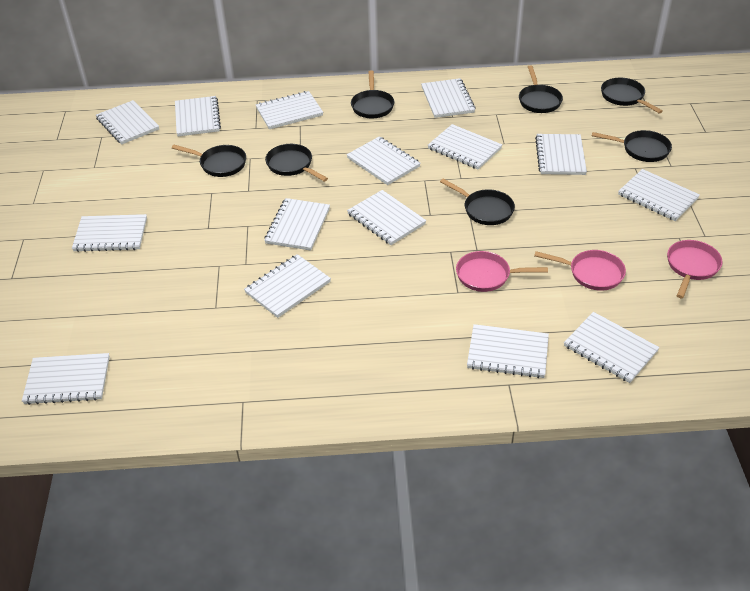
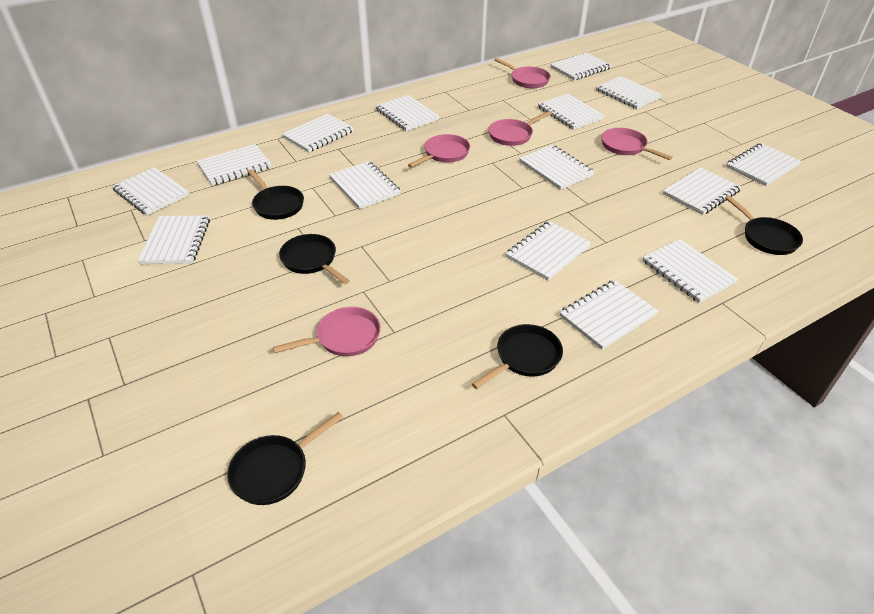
black pan: 7 -> 5
pink pan: 3 -> 5

